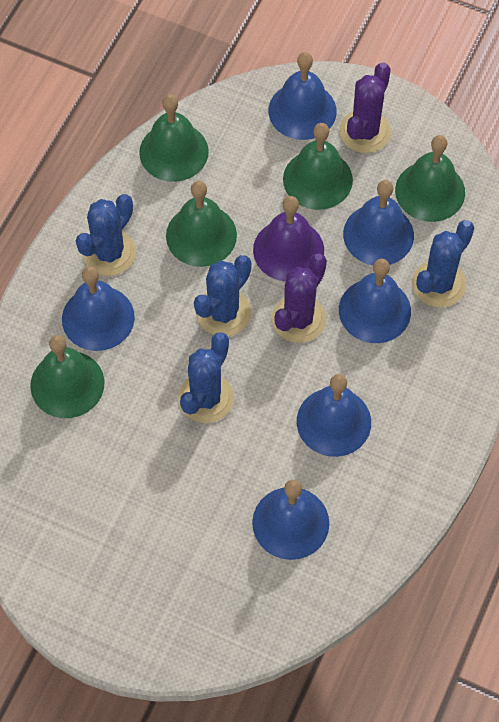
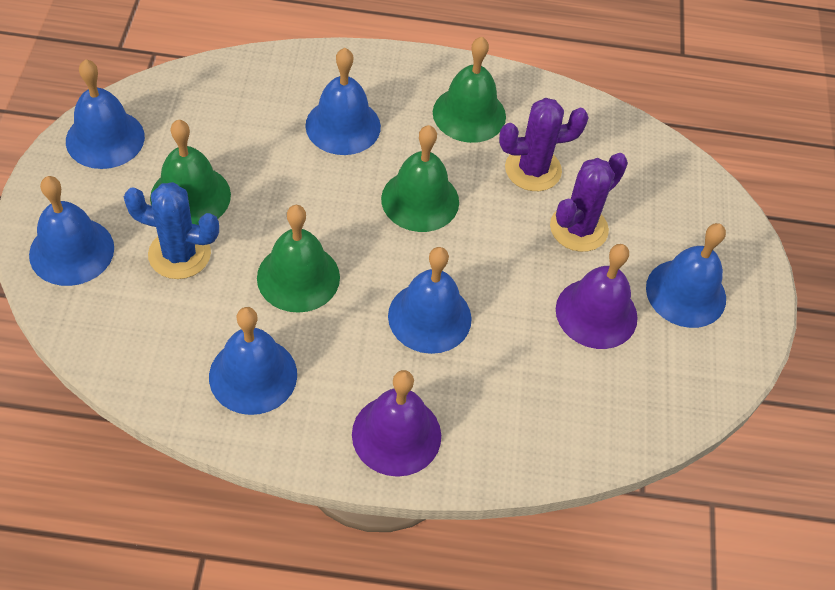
blue cactus: 4 -> 1
green bell: 5 -> 4
purple bell: 1 -> 2

